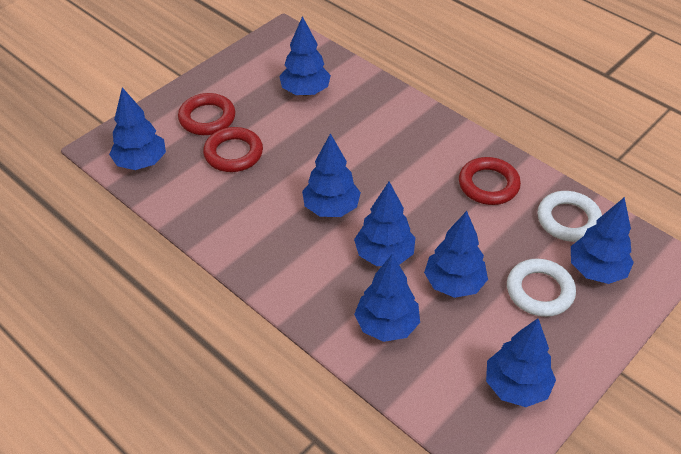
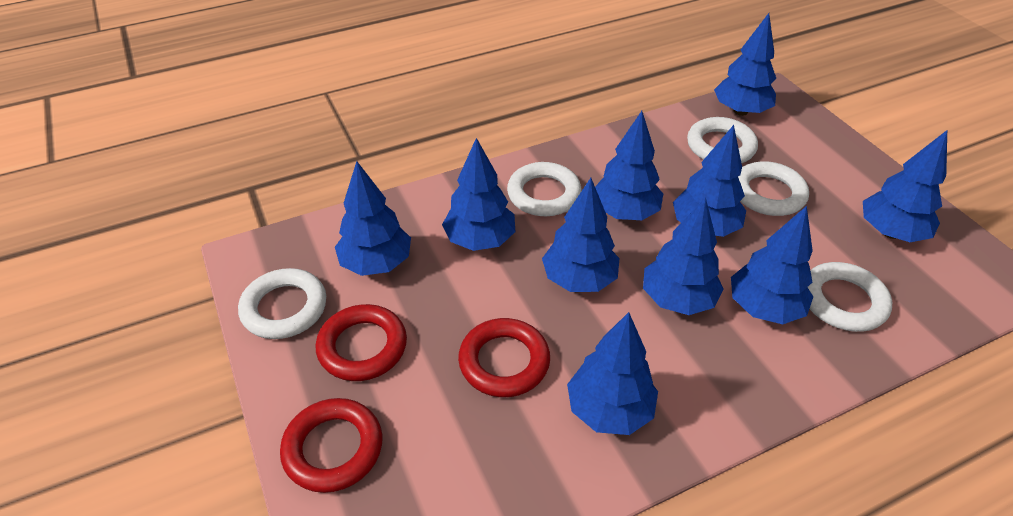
blue tree: 8 -> 10
white ring: 2 -> 5

